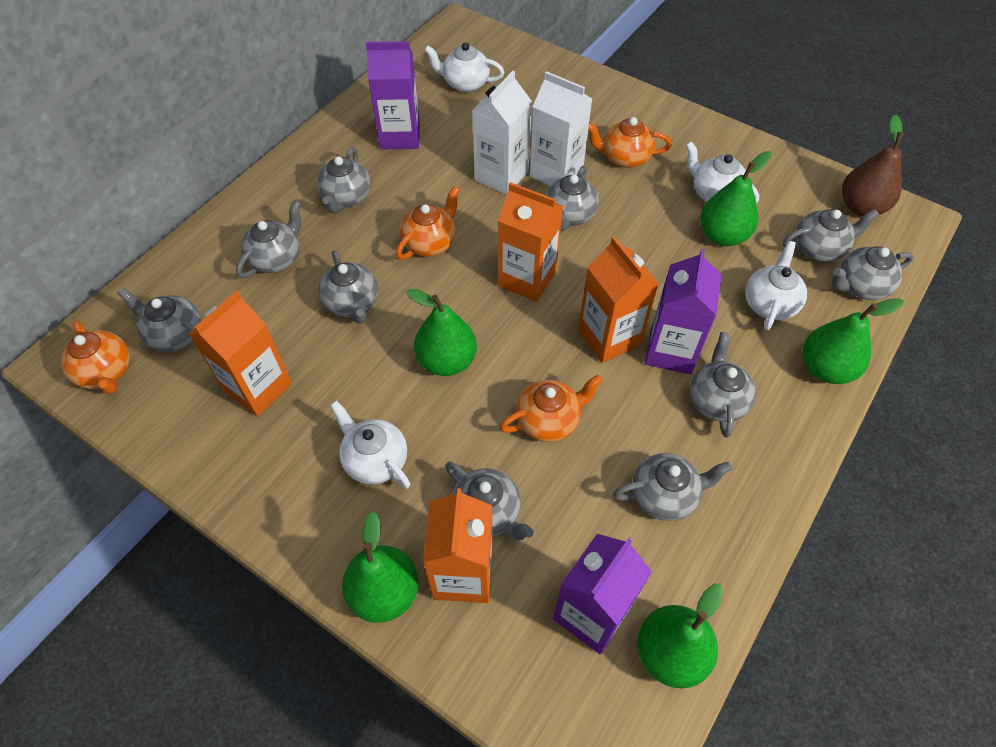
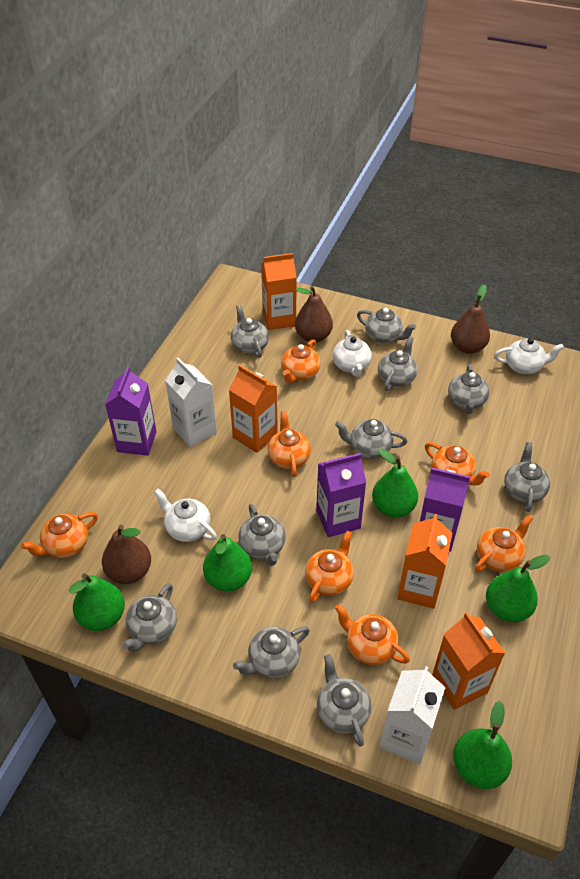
brown pear: 1 -> 3
orange teapot: 4 -> 7
white teapot: 4 -> 3

